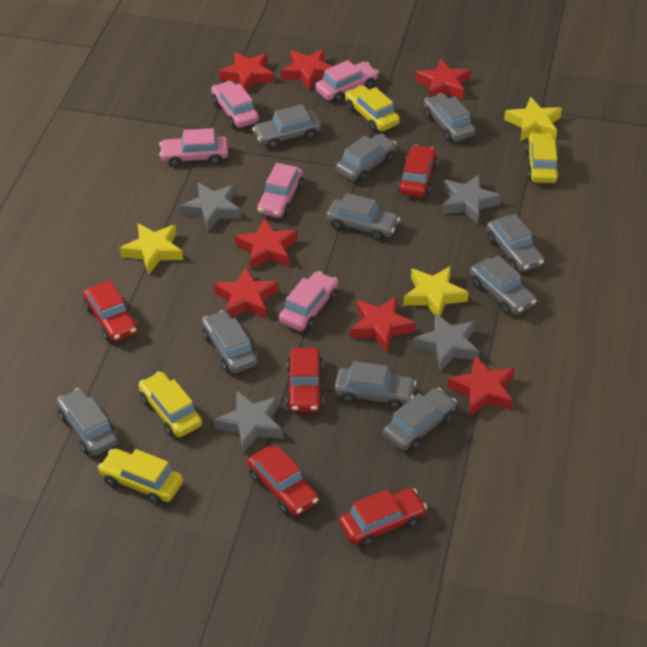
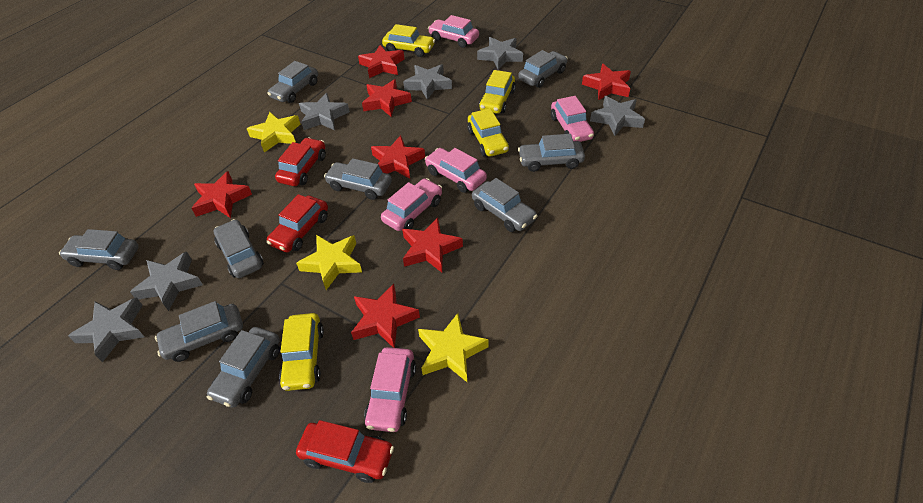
grey car: 10 -> 9
grey star: 4 -> 6
red car: 5 -> 3

